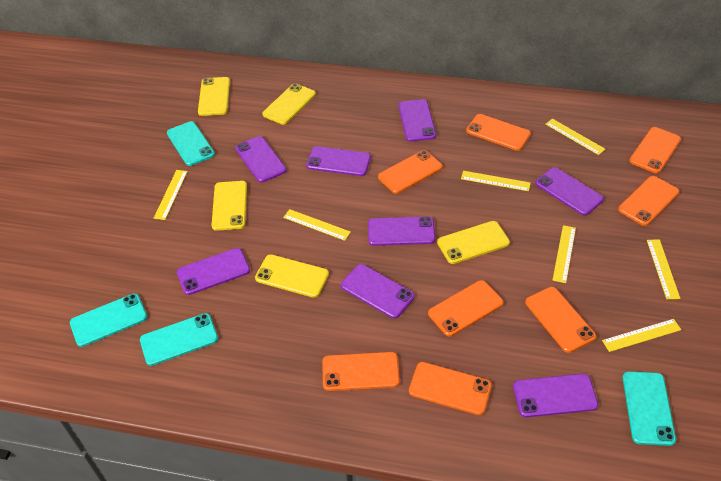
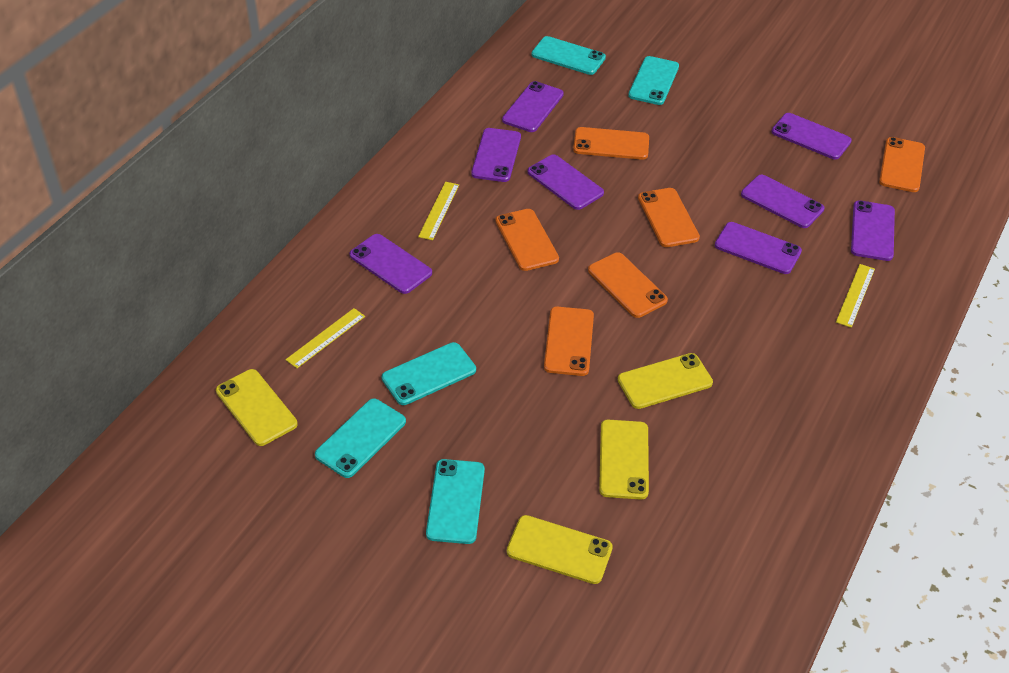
orange phone: 8 -> 6
turquoise phone: 4 -> 5
yellow phone: 5 -> 4
yellow ruler: 7 -> 3

